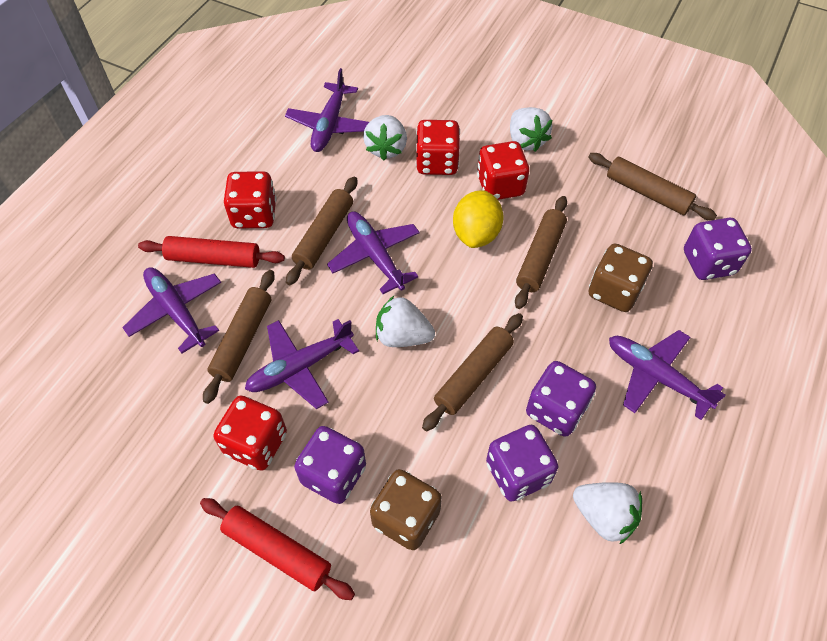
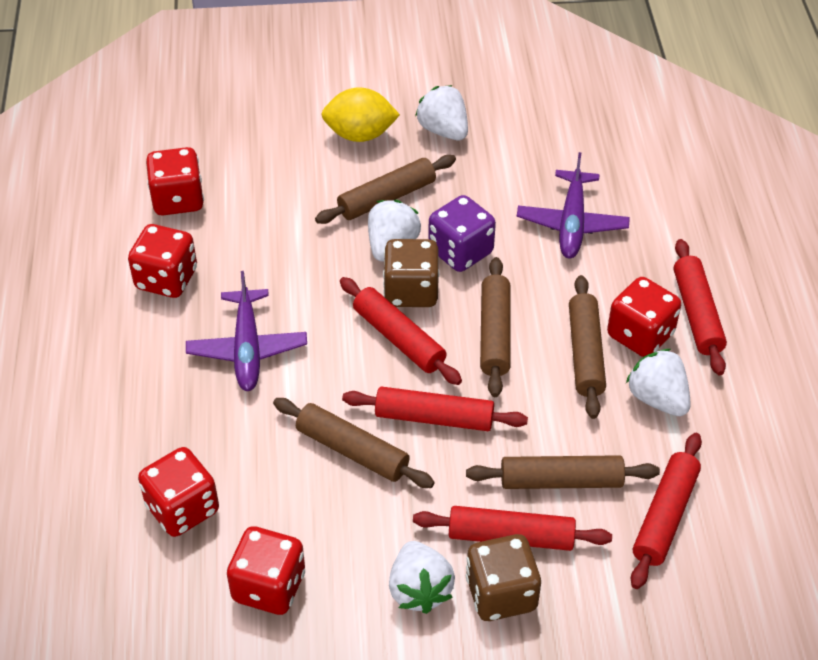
purple dice: 4 -> 1
purple plane: 5 -> 2
red dice: 4 -> 5
red rolling pin: 2 -> 5

